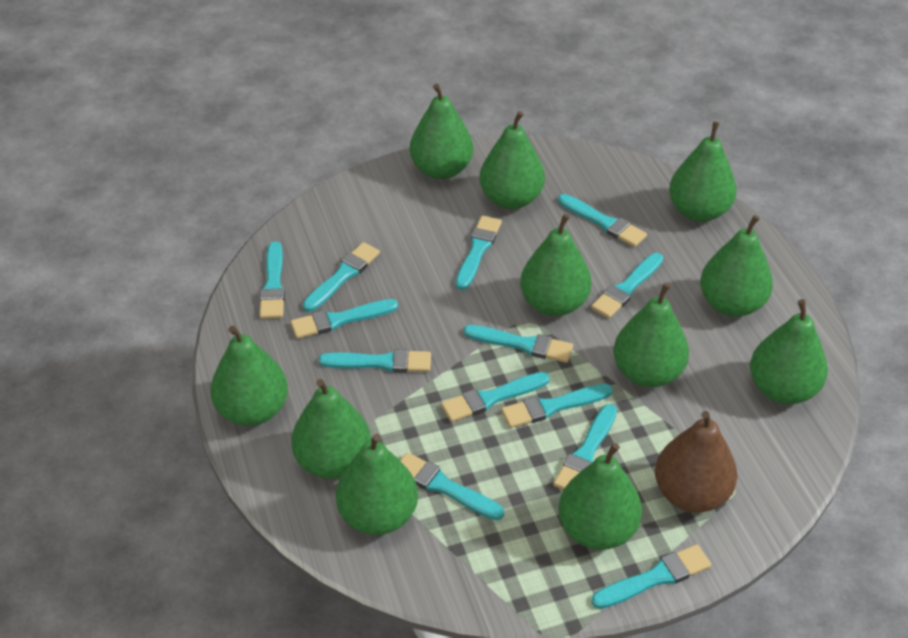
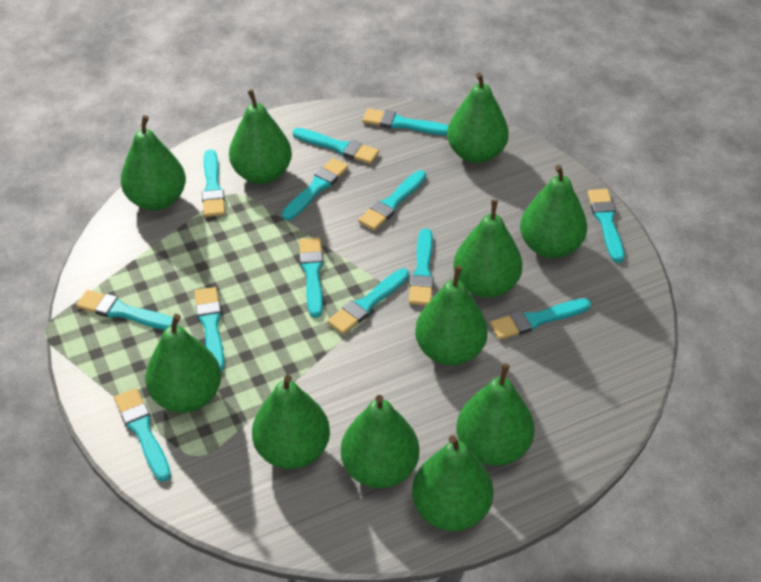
brown pear: 1 -> 0

